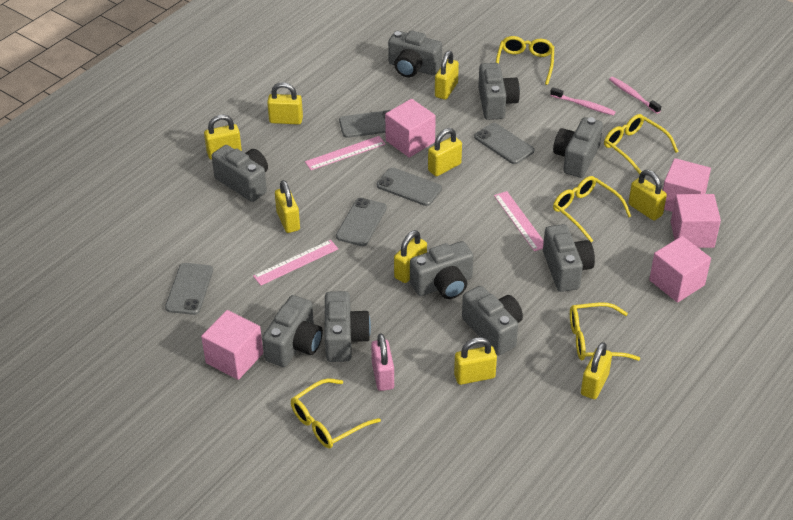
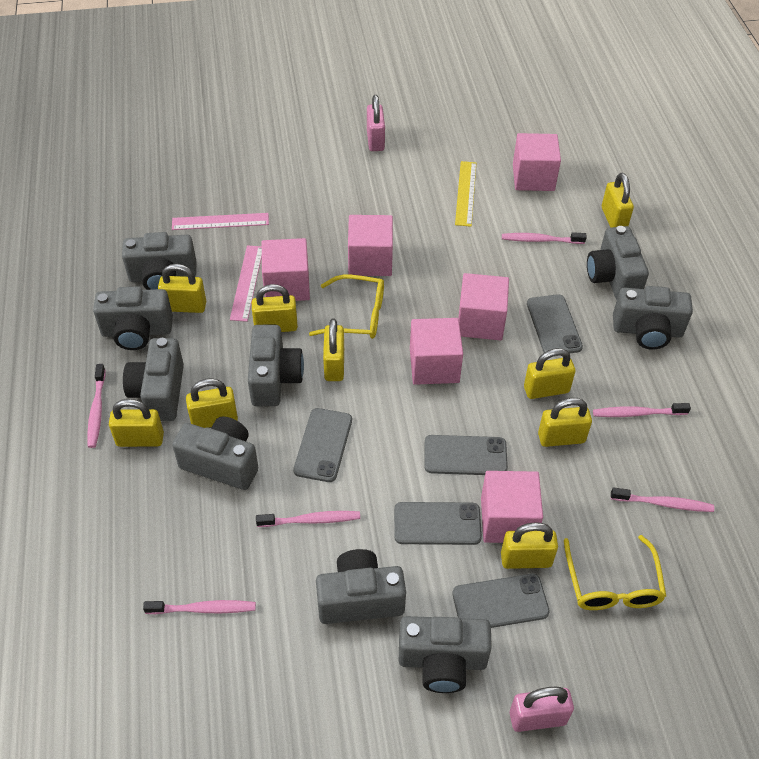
pink cube: 5 -> 6
pink padlock: 1 -> 2
pink ruler: 3 -> 2
pink toothbrush: 2 -> 6
yellow glasses: 5 -> 2
yellow ruler: 0 -> 1

